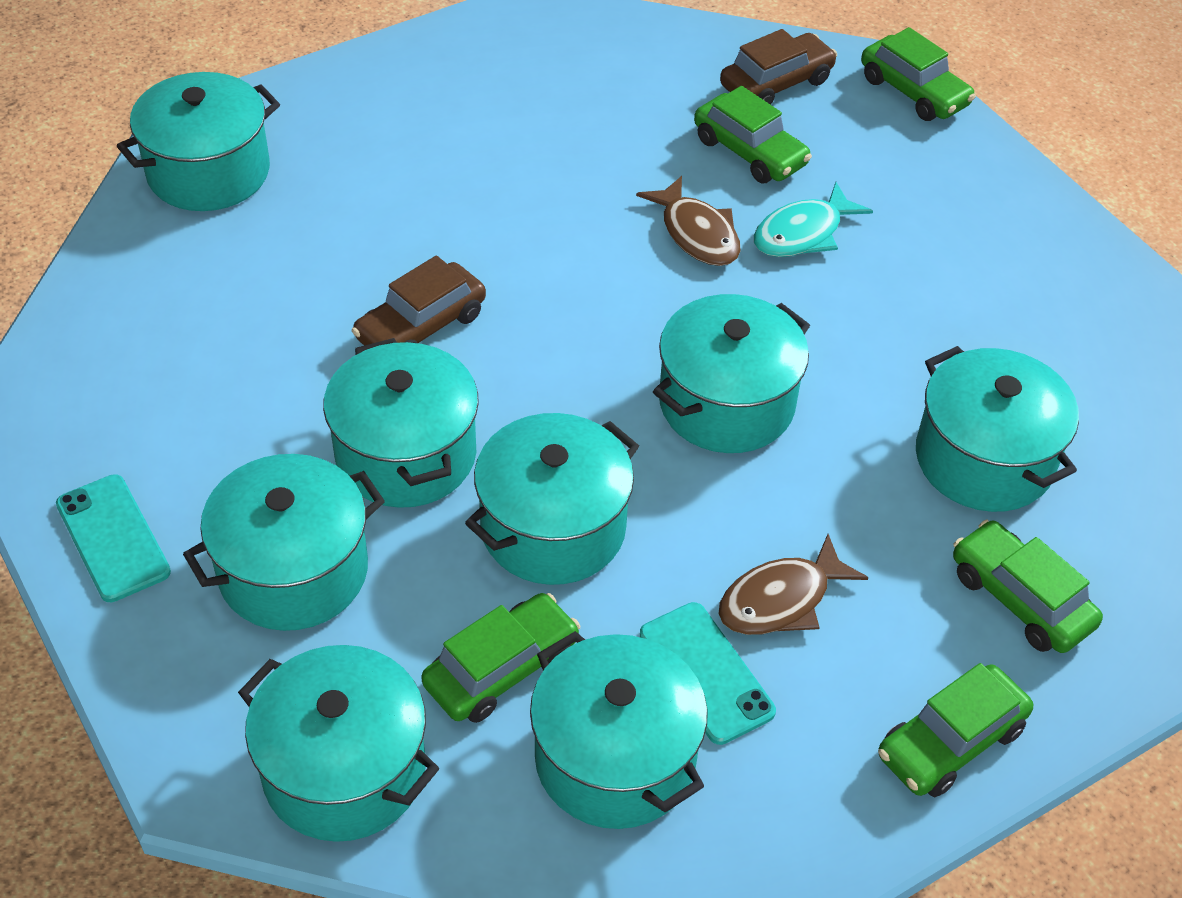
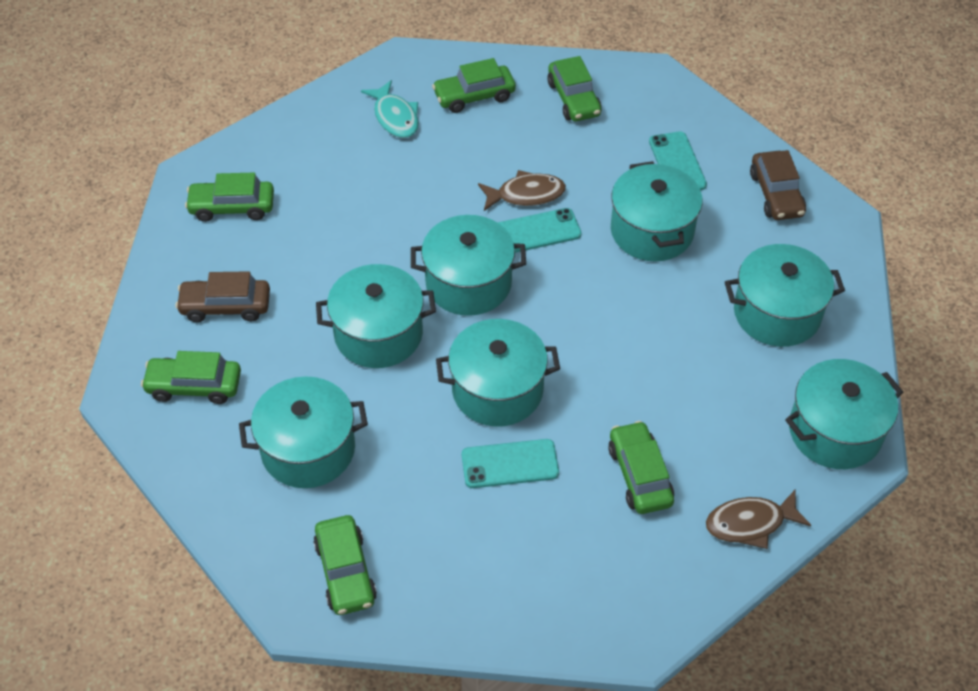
green car: 5 -> 6
turquoise phone: 2 -> 3
turquoise pot: 8 -> 7

